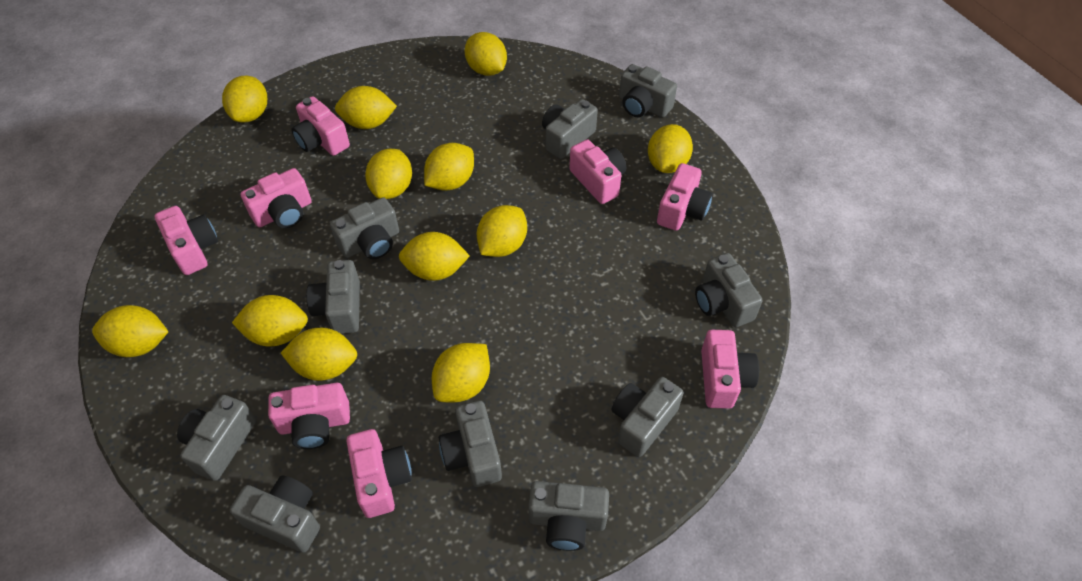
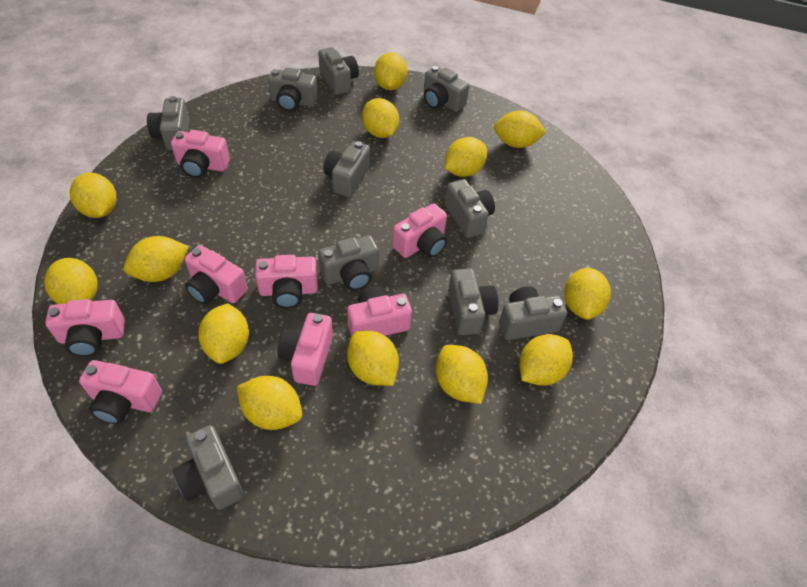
yellow lemon: 12 -> 13

